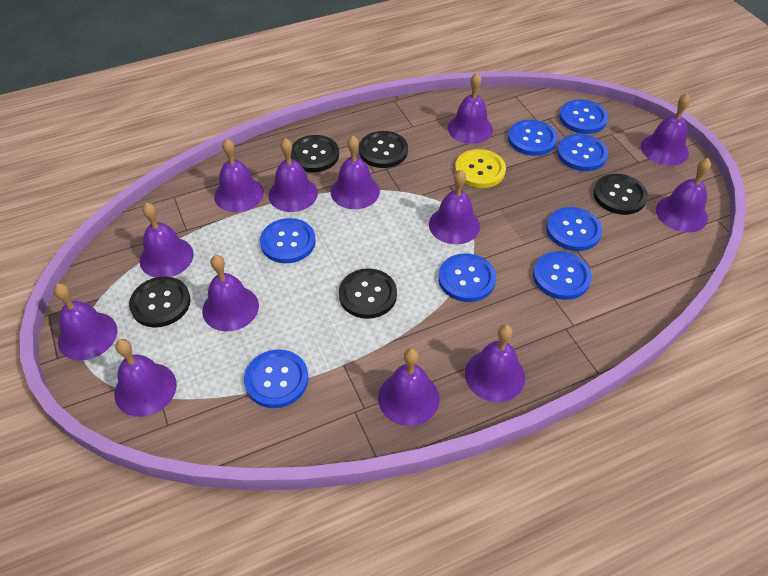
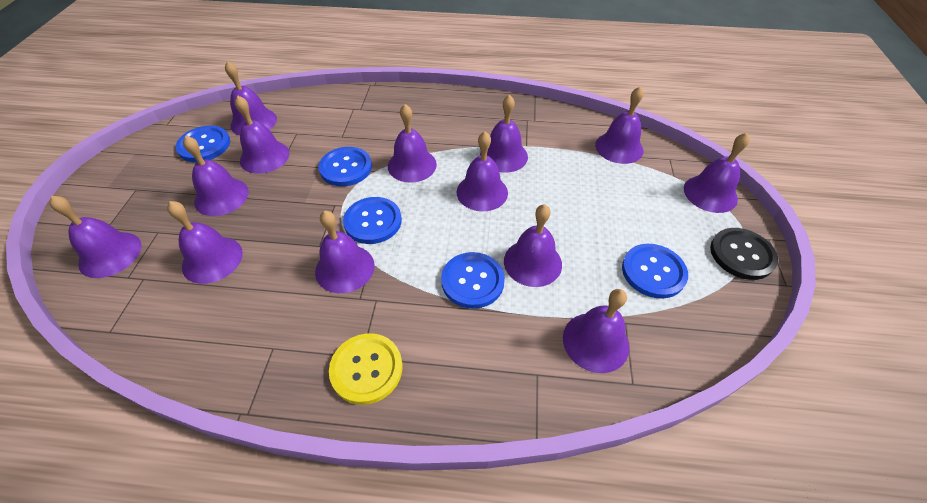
black button: 5 -> 1
blue button: 8 -> 5

